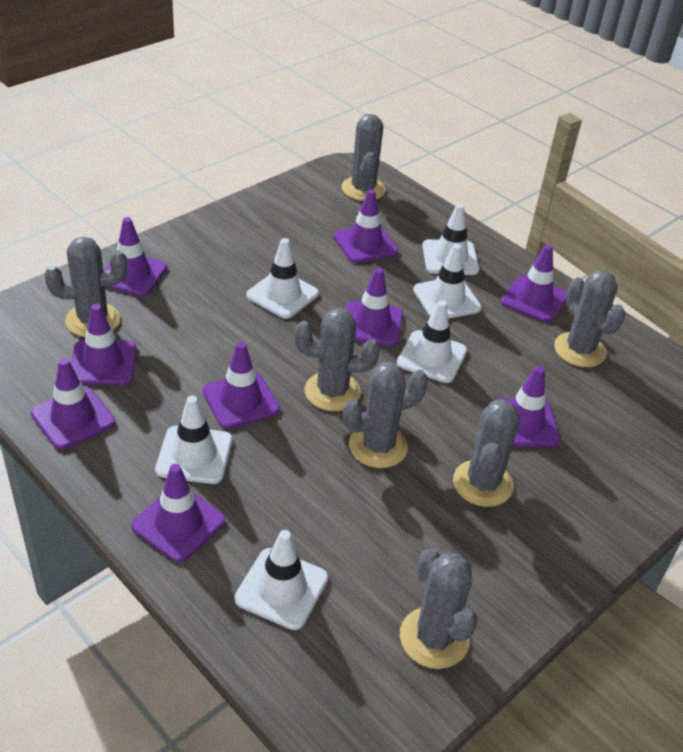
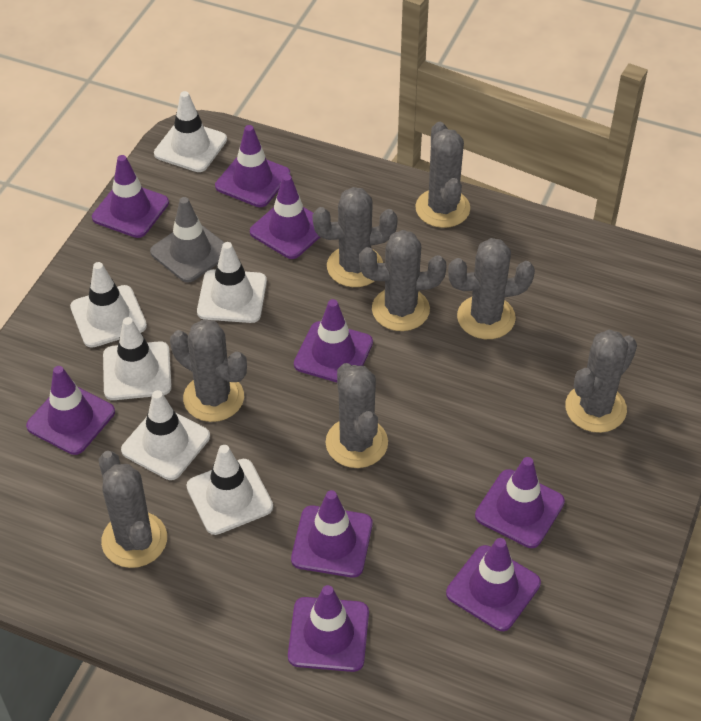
grey cactus: 7 -> 8
grey traffic cone: 0 -> 1

